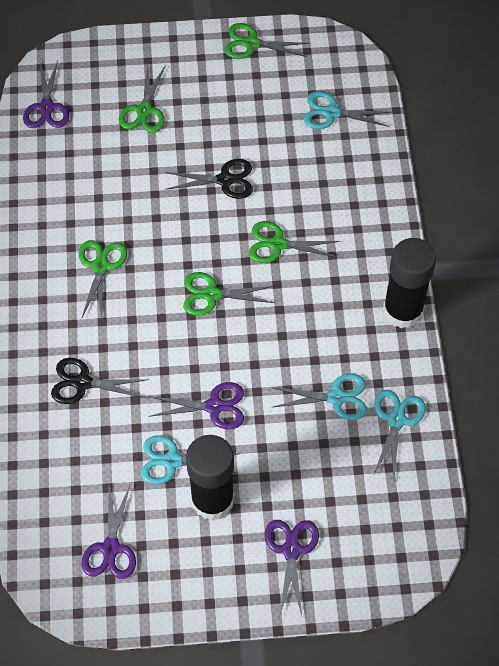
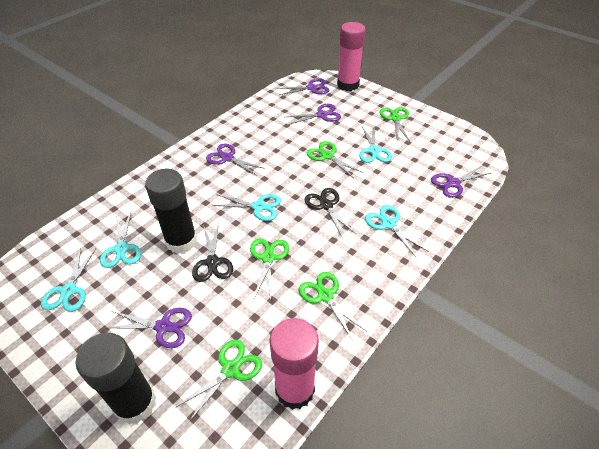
pink glue stick: 0 -> 2
purple scissors: 4 -> 5
turquoise scissors: 4 -> 5

